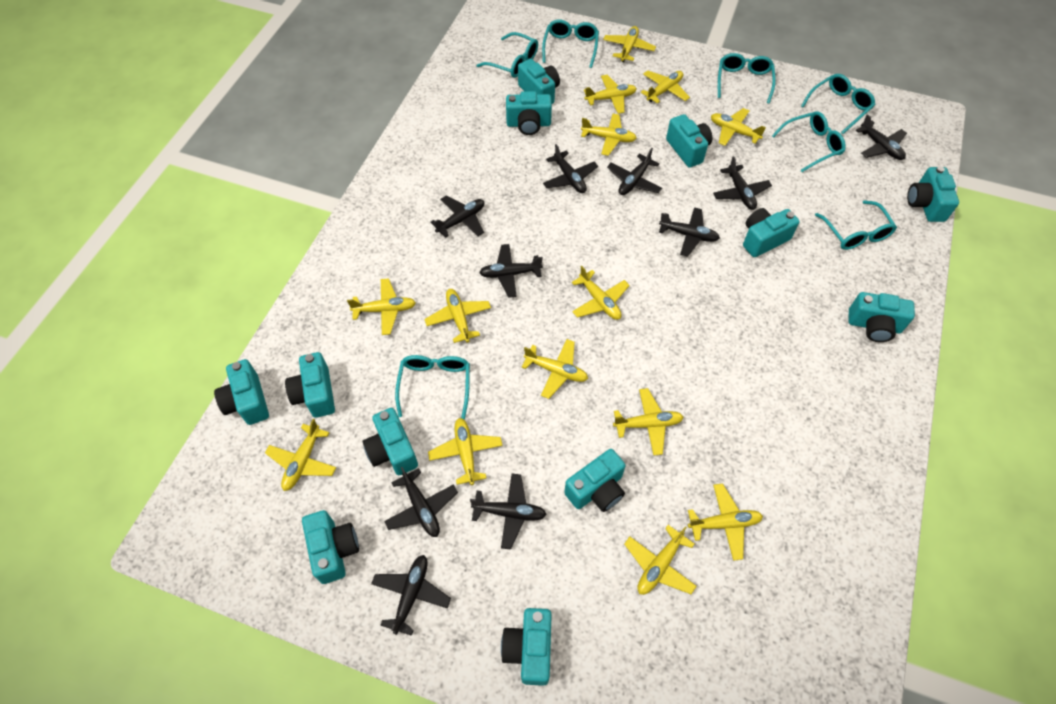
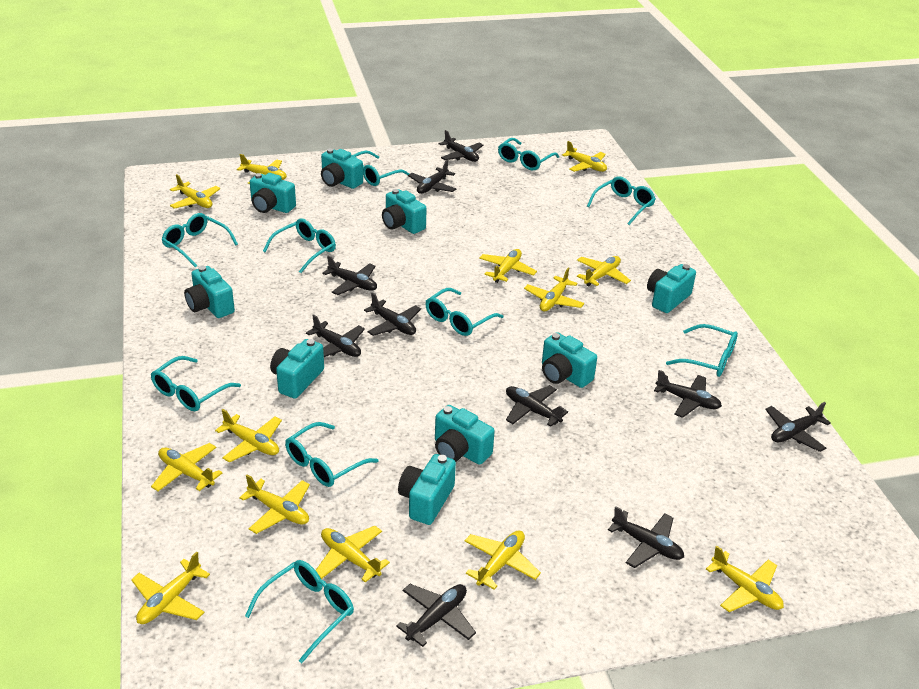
turquoise camera: 12 -> 9
turquoise glasses: 7 -> 10
yellow plane: 14 -> 13

